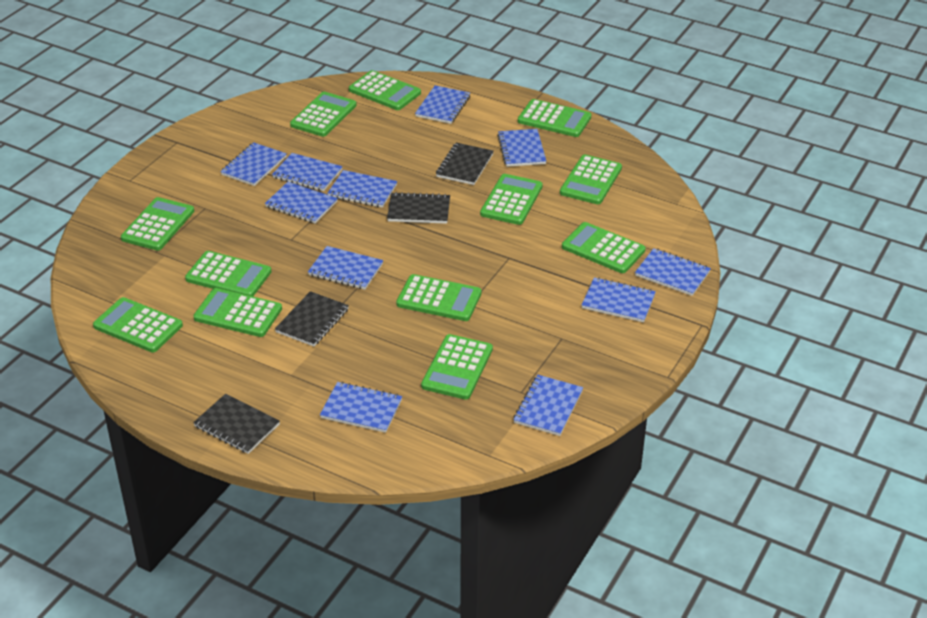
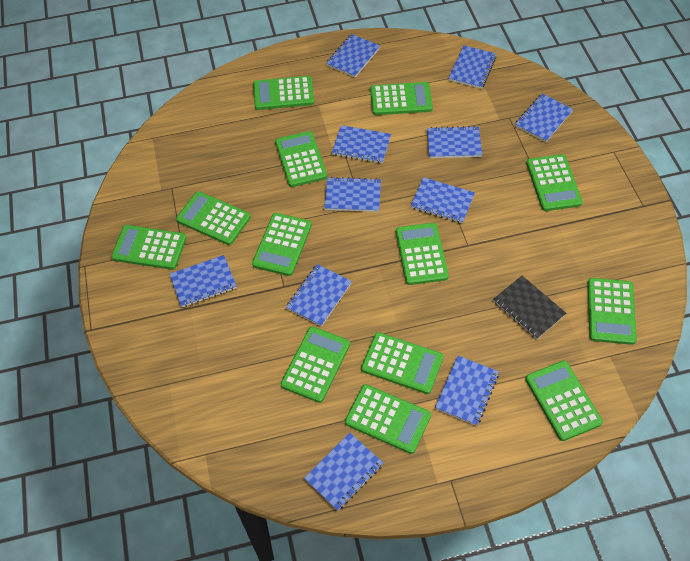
black notebook: 4 -> 1
green calculator: 12 -> 13

